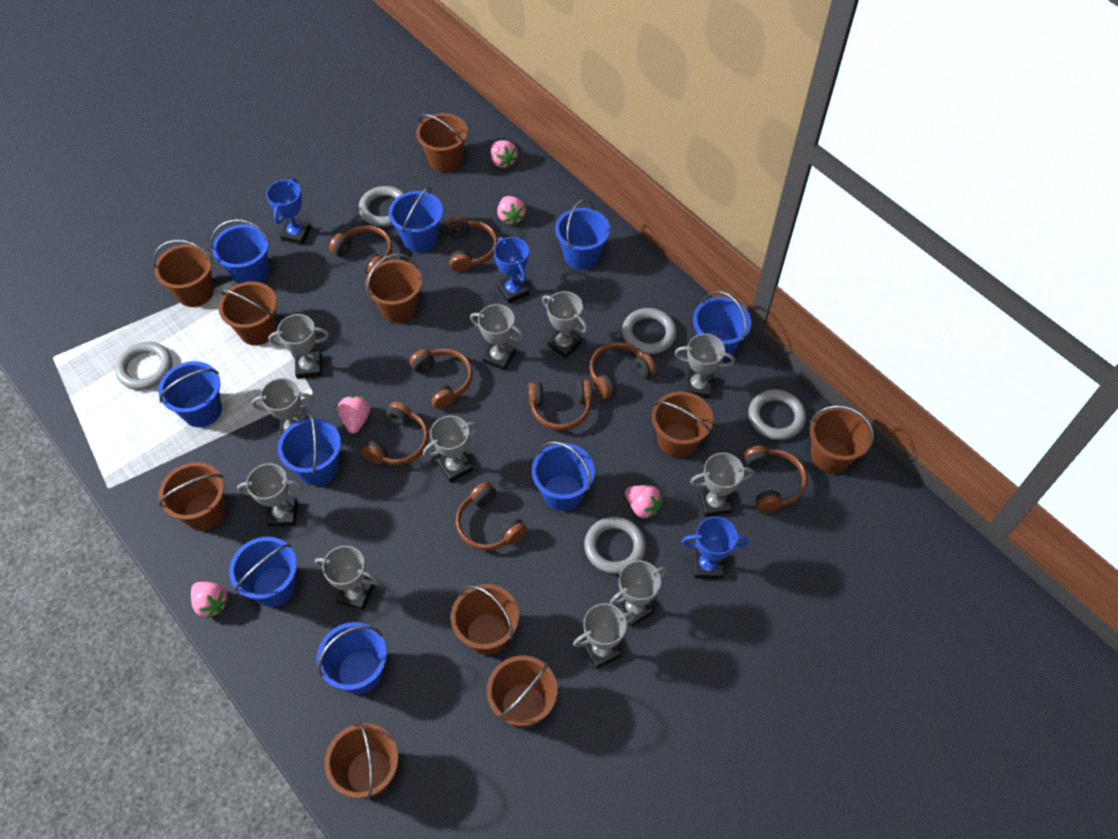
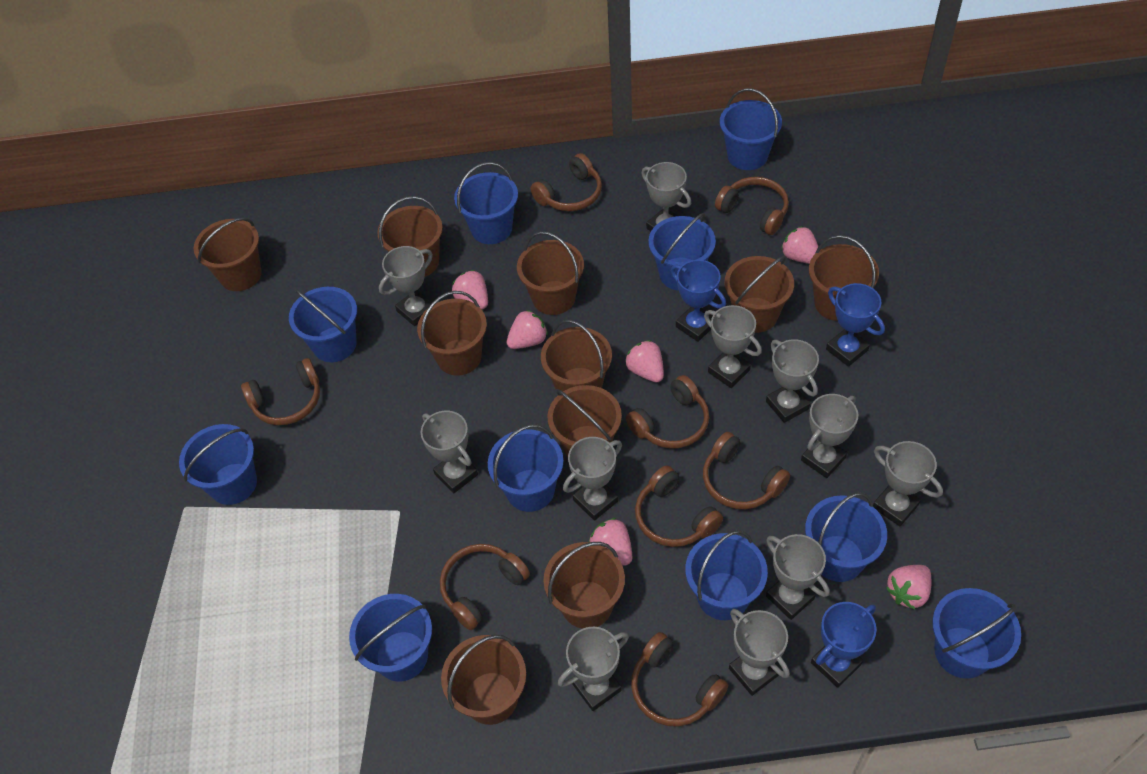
blue bucket: 9 -> 10
grey ring: 5 -> 0
pink strawberry: 5 -> 6

